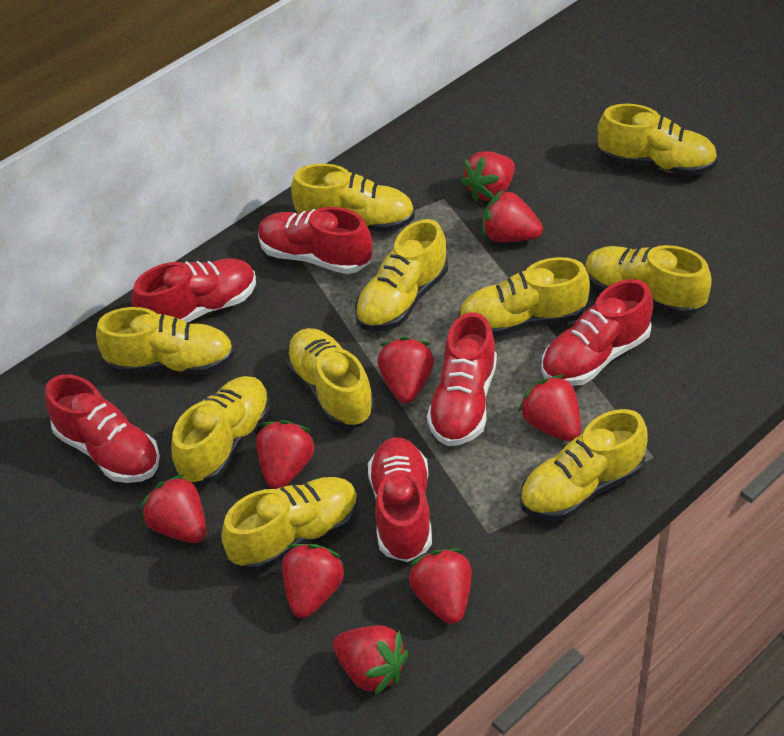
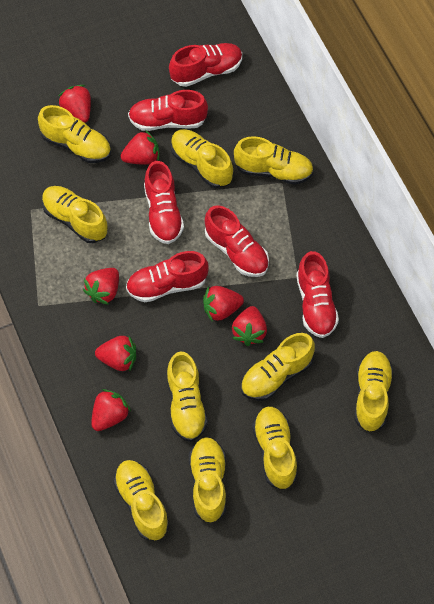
red strawberry: 9 -> 7

